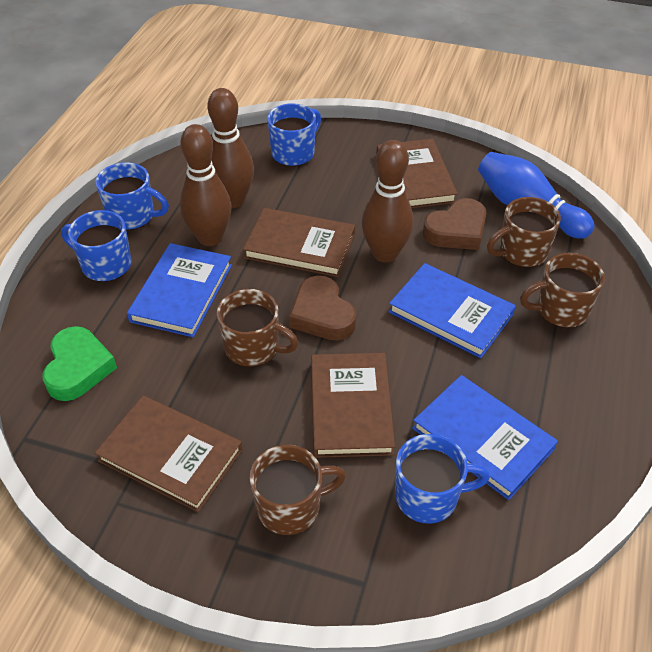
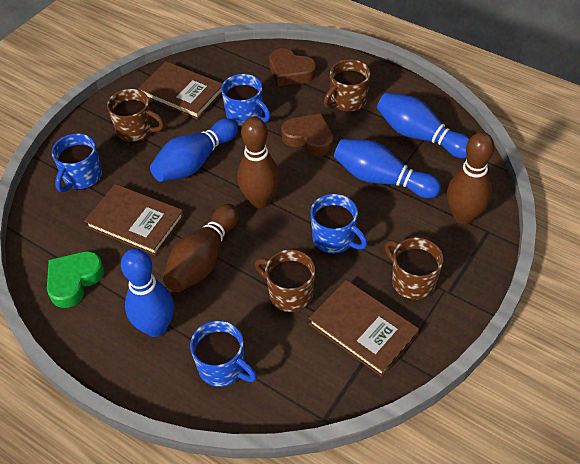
blue book: 3 -> 0
blue bowling pin: 1 -> 4
brown book: 4 -> 3

